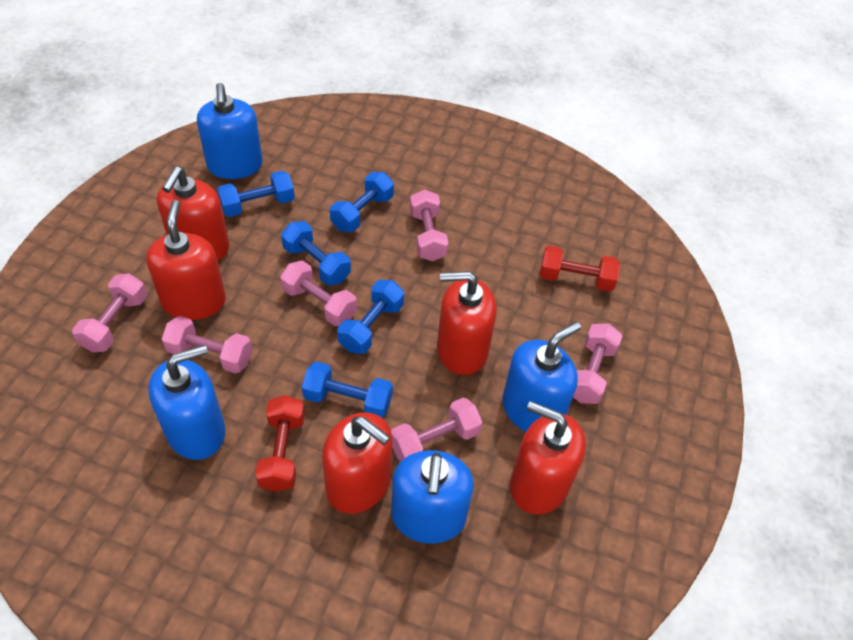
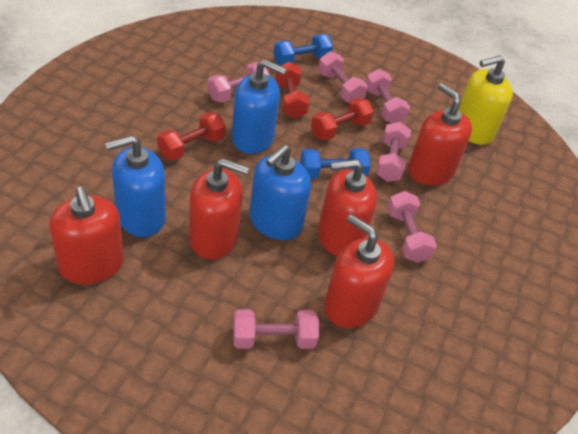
blue dumbbell: 5 -> 2
blue soap dispenser: 4 -> 3
red dumbbell: 2 -> 3
yellow soap dispenser: 0 -> 1

